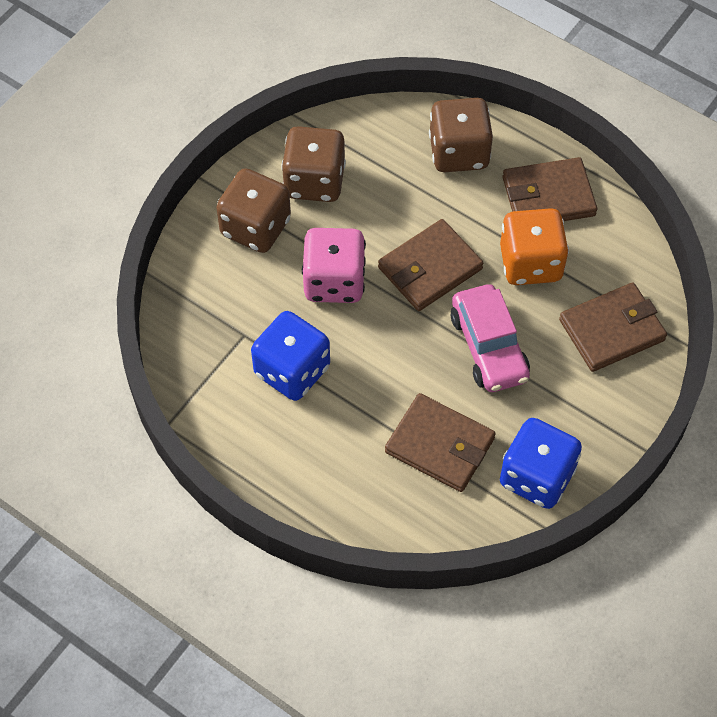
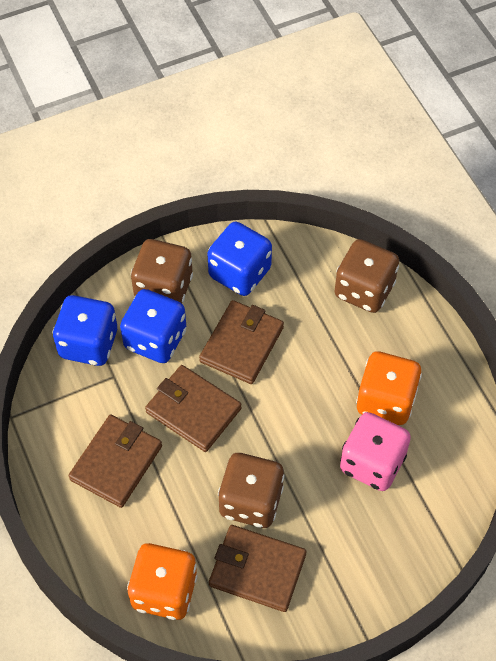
blue dice: 2 -> 3
orange dice: 1 -> 2
pink car: 1 -> 0

